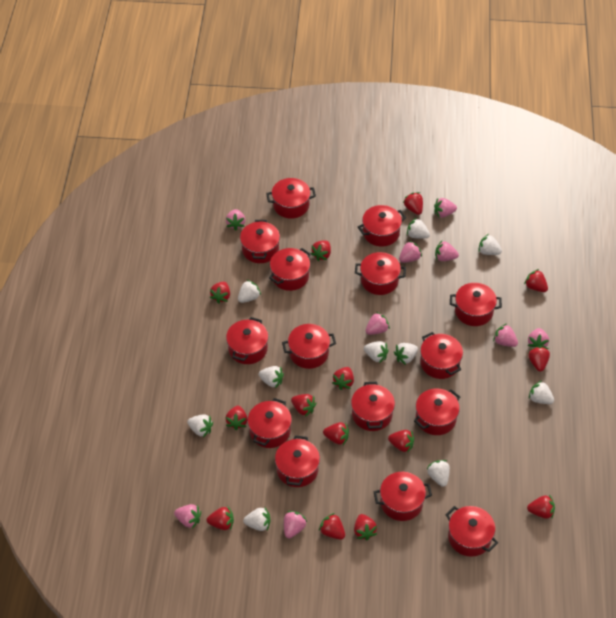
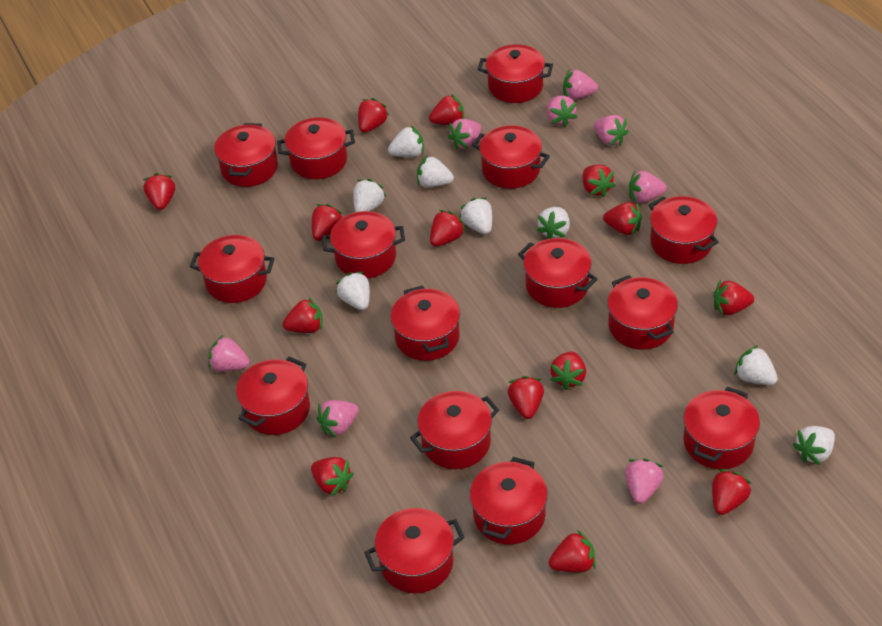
pink strawberry: 9 -> 8
white strawberry: 10 -> 8

